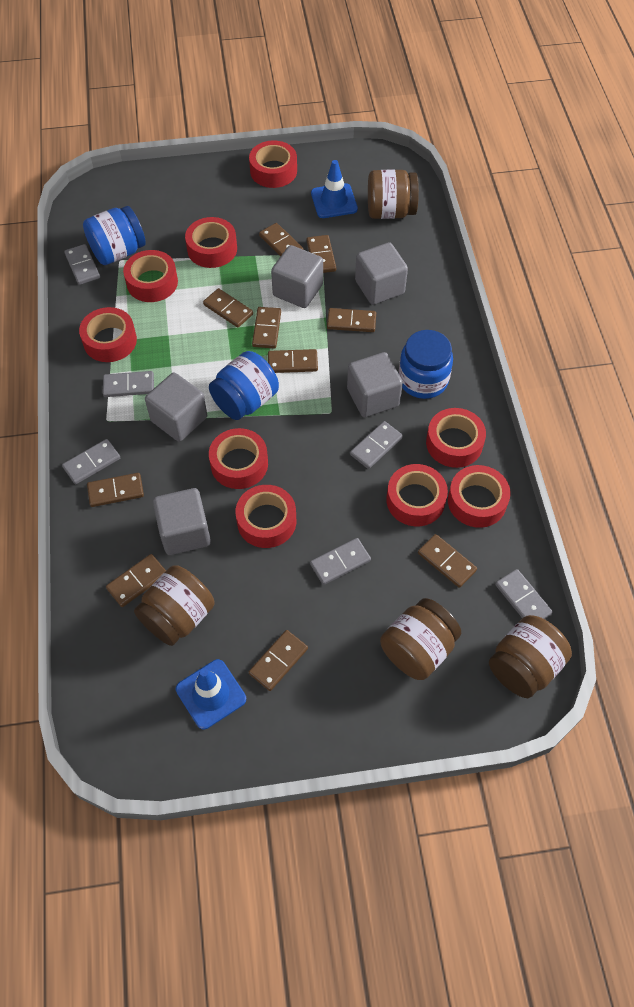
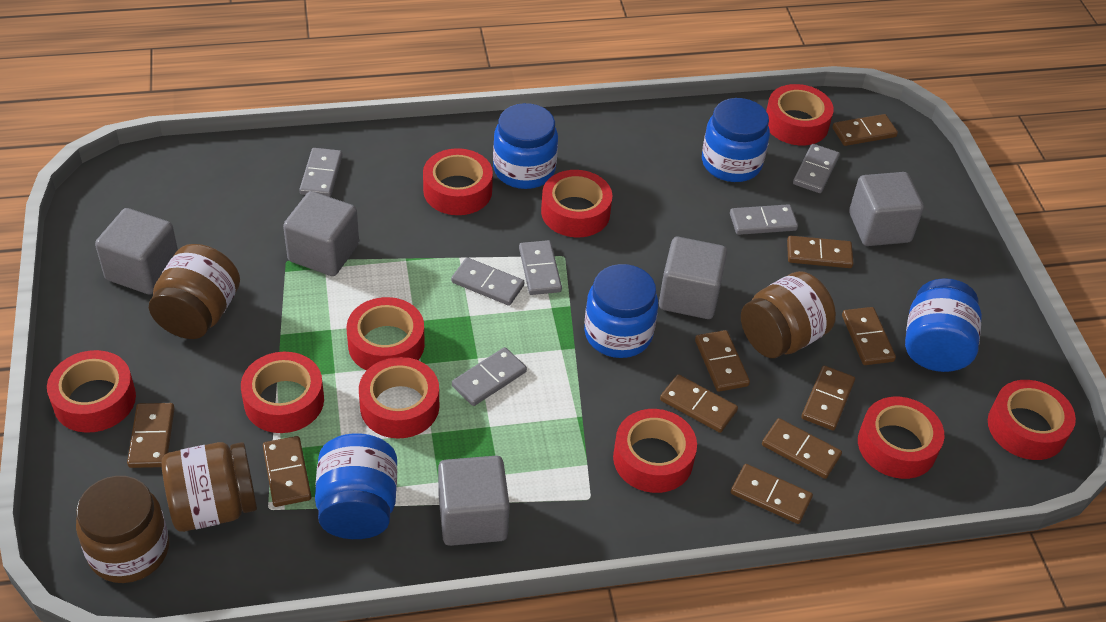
blue jar: 3 -> 5
blue traffic cone: 2 -> 0
red tape: 9 -> 10

